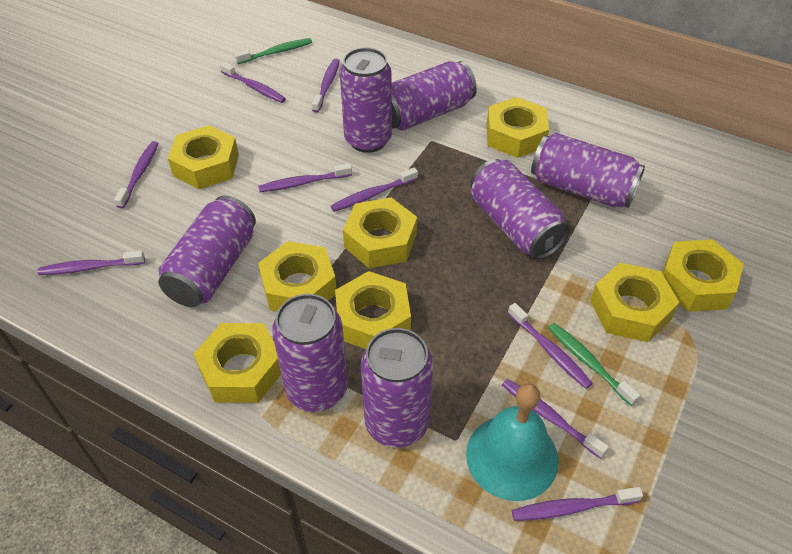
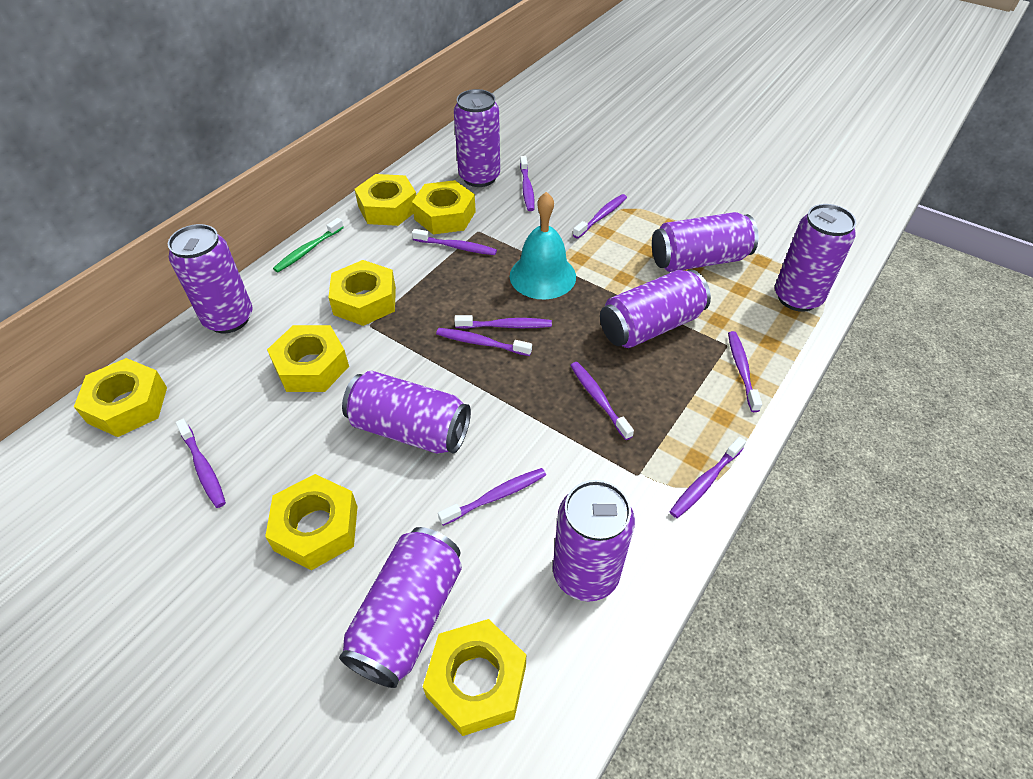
green toothbrush: 2 -> 1
purple can: 7 -> 8
purple toothbrush: 9 -> 10
yellow nut: 8 -> 7

